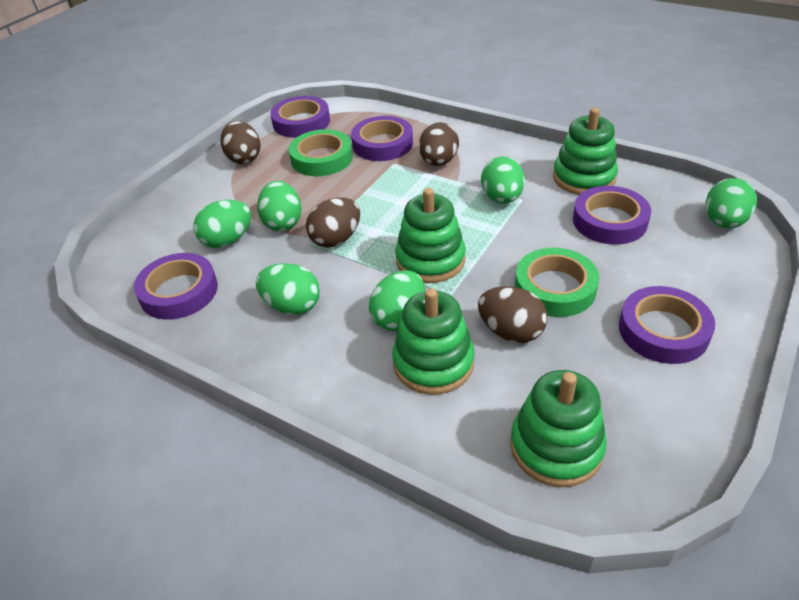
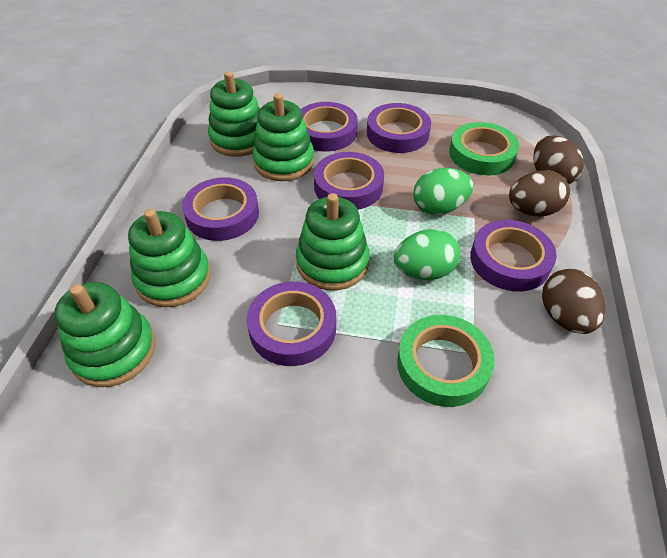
brown egg: 4 -> 3
green egg: 6 -> 2
green stacking toy: 4 -> 5
purple tape: 5 -> 6

